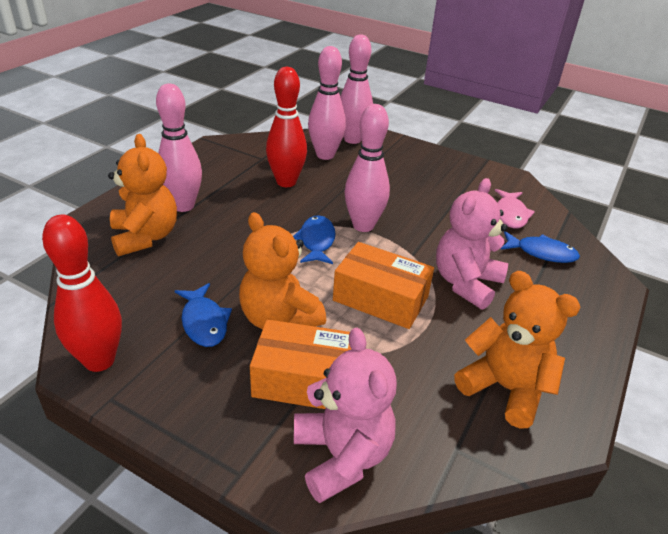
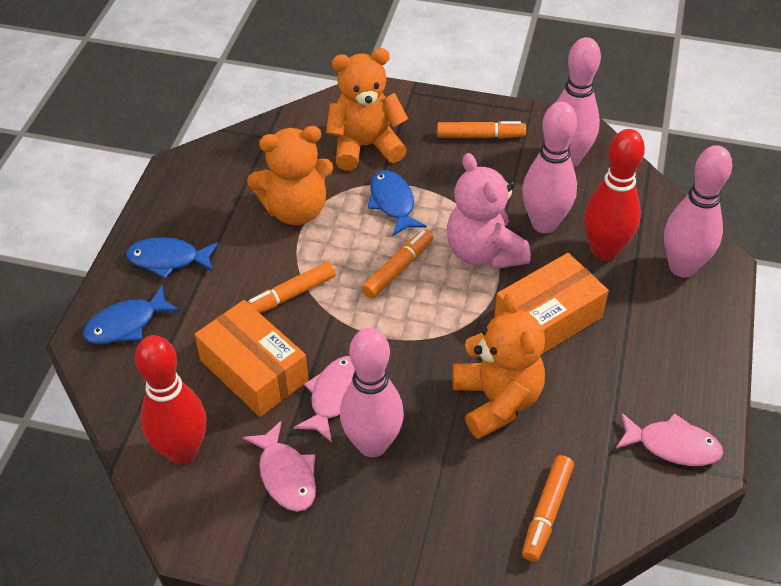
orange marker: 0 -> 4
pink fish: 1 -> 3
pink teddy bear: 2 -> 1

